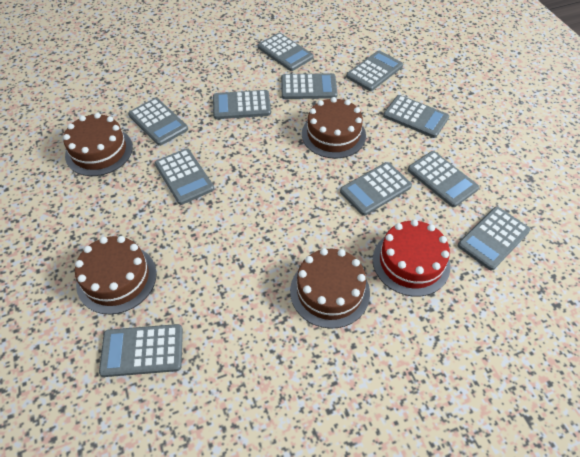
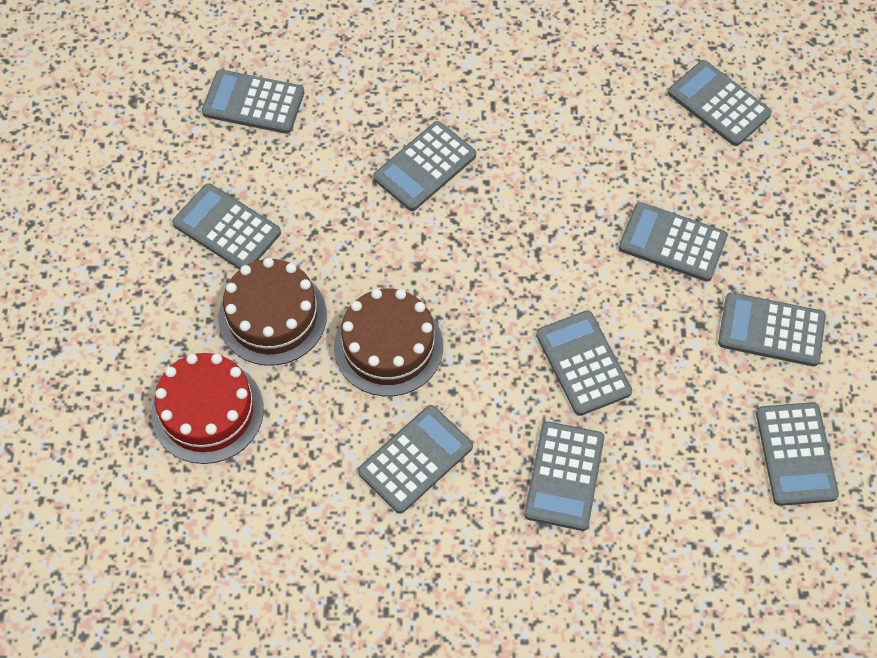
brown cake: 4 -> 2
grey calculator: 11 -> 10

